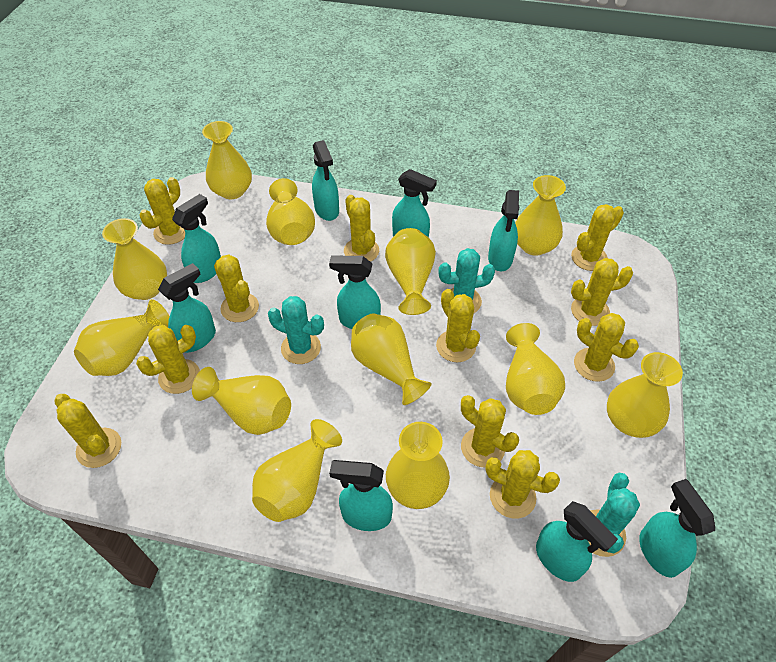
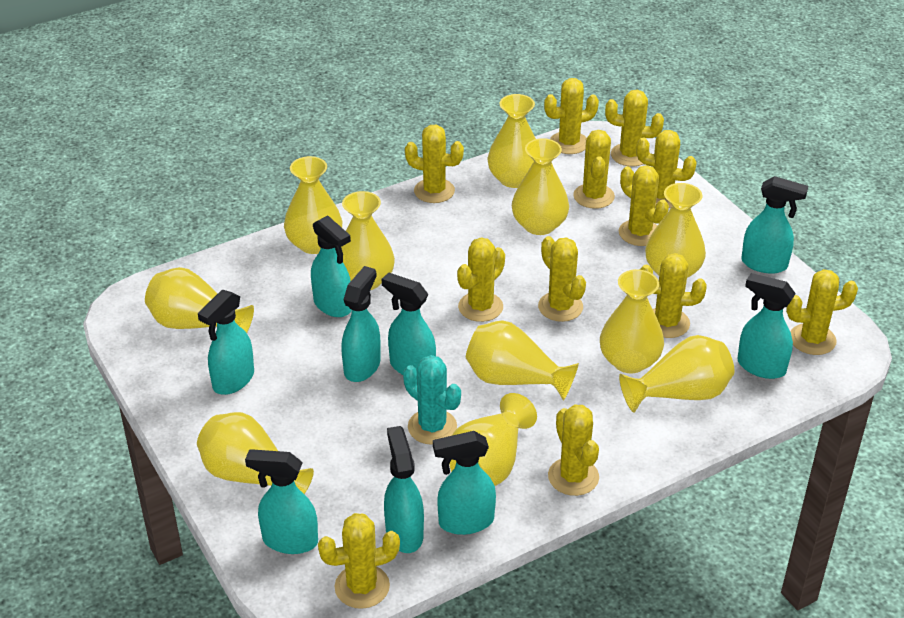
turquoise cactus: 3 -> 1
yellow cactus: 11 -> 12
yellow vase: 12 -> 11

